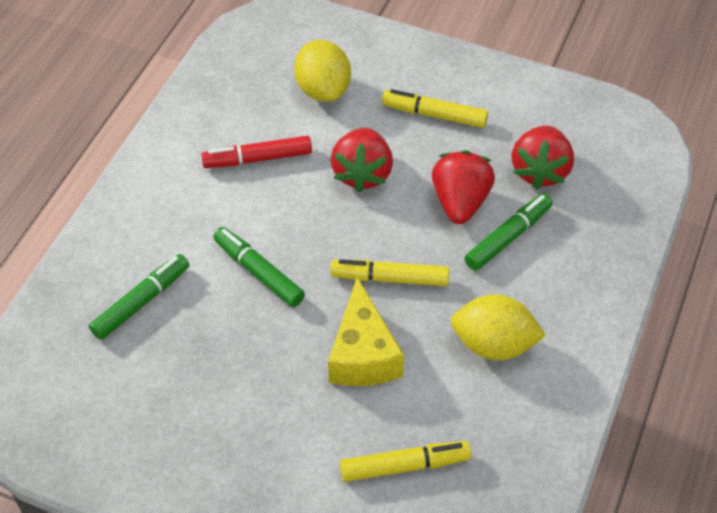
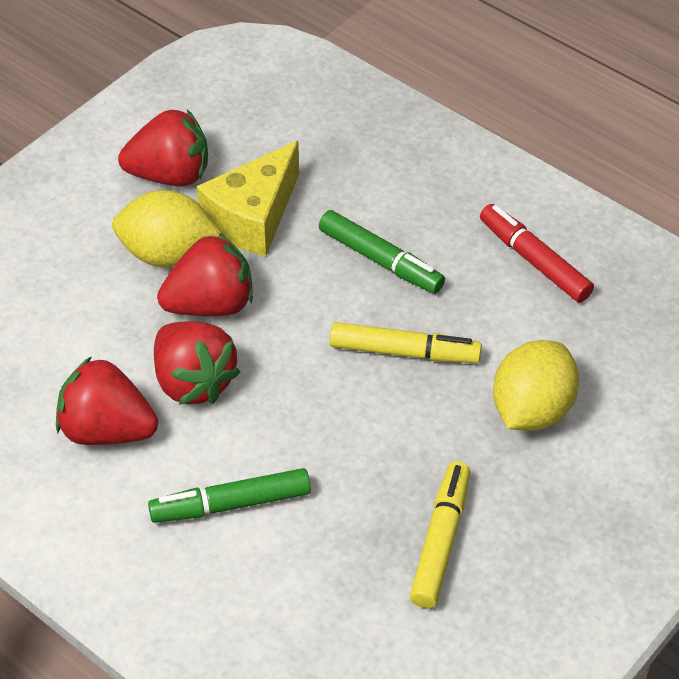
green marker: 3 -> 2
red strawberry: 3 -> 4
yellow marker: 3 -> 2

